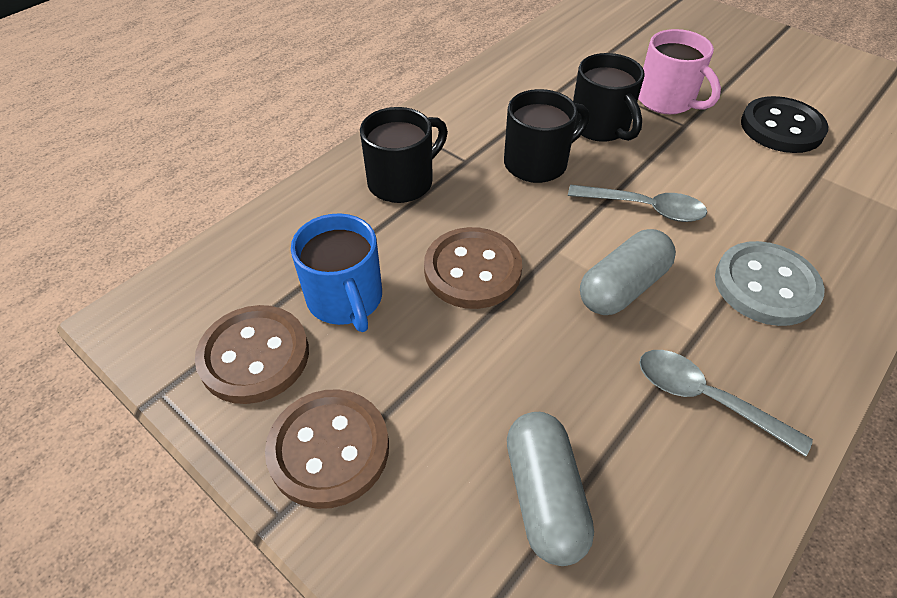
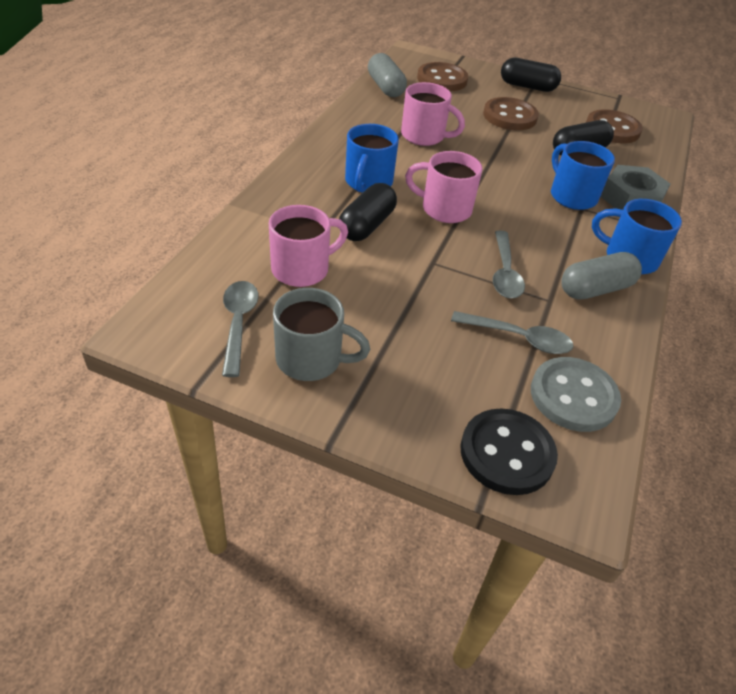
black capsule: 0 -> 3
black mug: 3 -> 0
blue mug: 1 -> 3
grey mug: 0 -> 1
grey nut: 0 -> 1
grey spoon: 2 -> 3
pink mug: 1 -> 3

